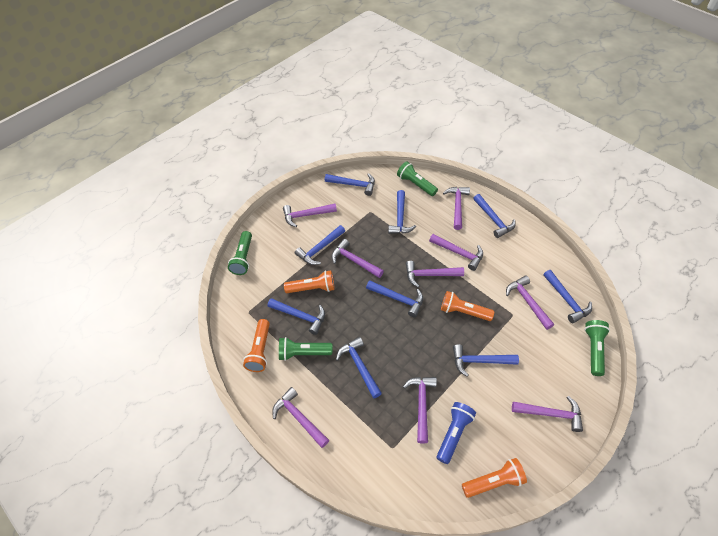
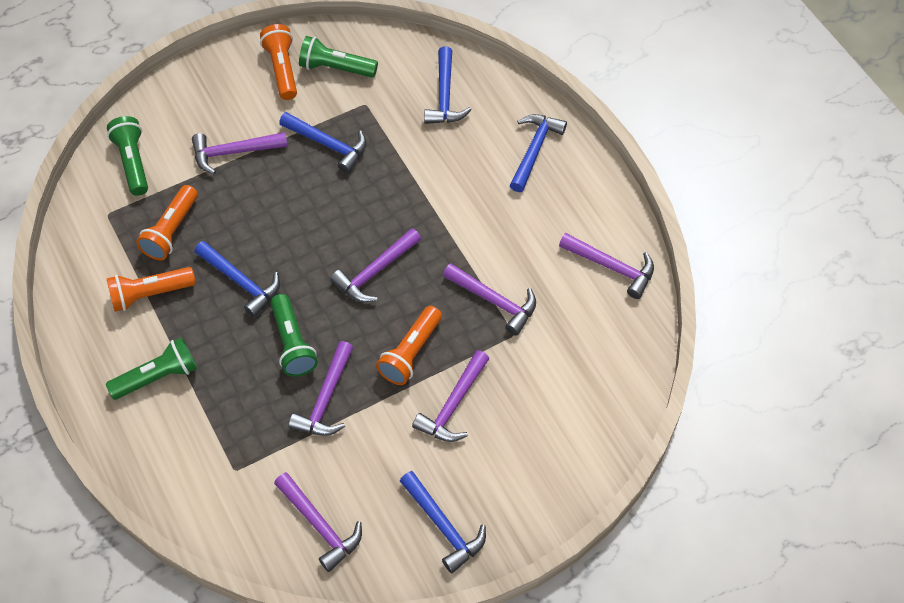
blue flashlight: 1 -> 0
blue hammer: 9 -> 5
purple hammer: 9 -> 7

